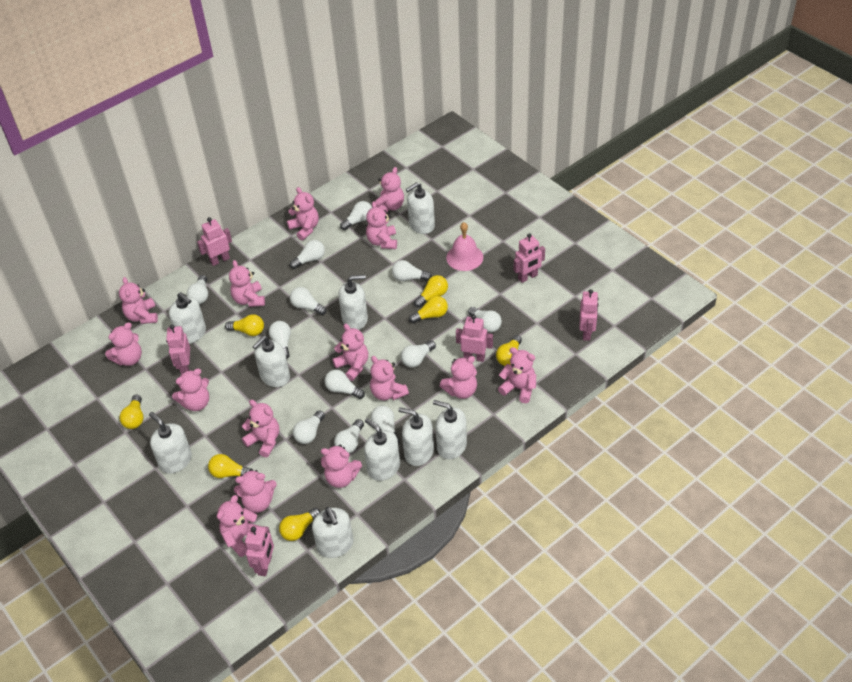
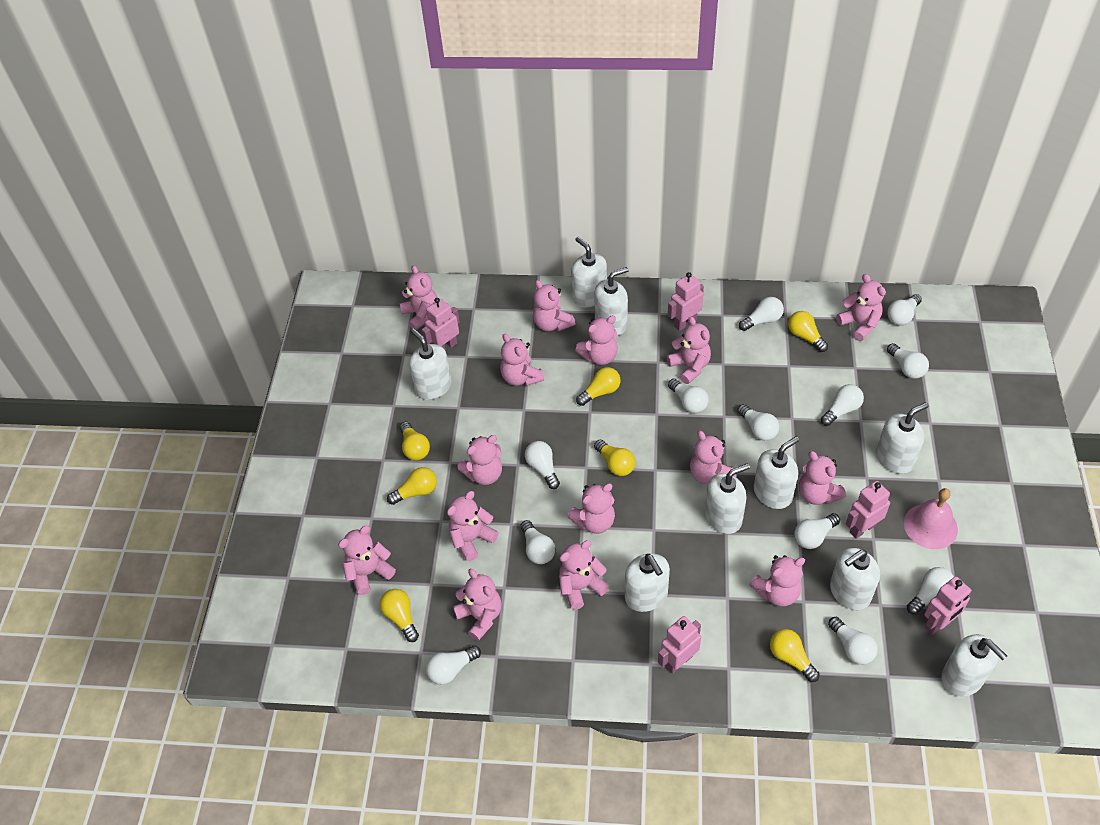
pink robot: 6 -> 5

